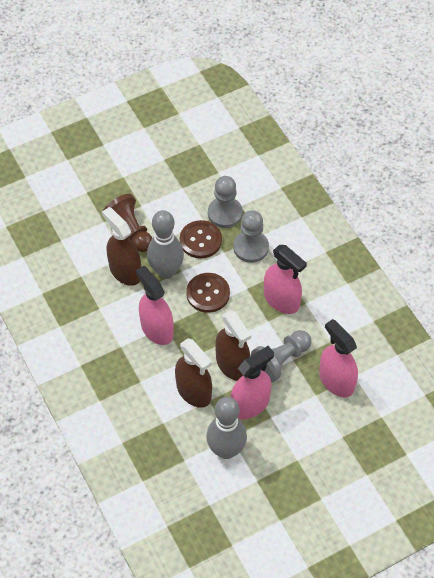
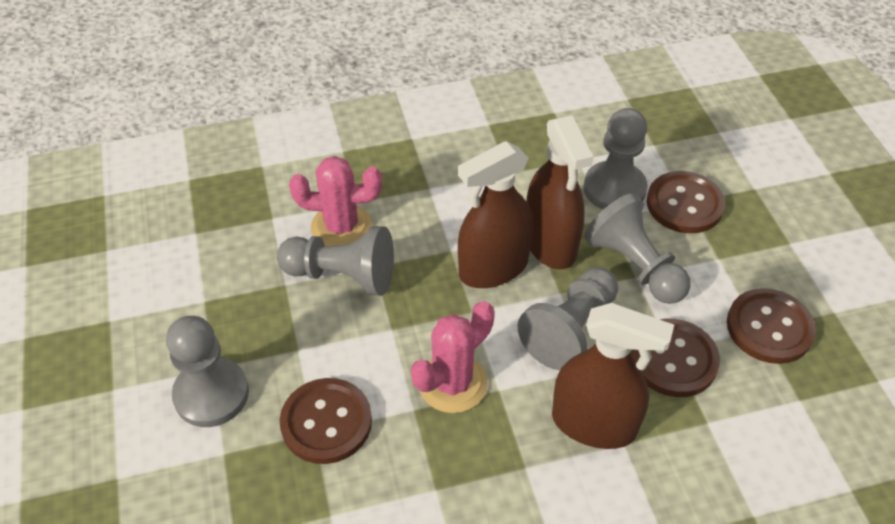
brown button: 2 -> 4
brown pawn: 1 -> 0
grey bowling pin: 2 -> 0
grey pawn: 3 -> 5
pink cactus: 0 -> 2
pink spray bottle: 4 -> 0

